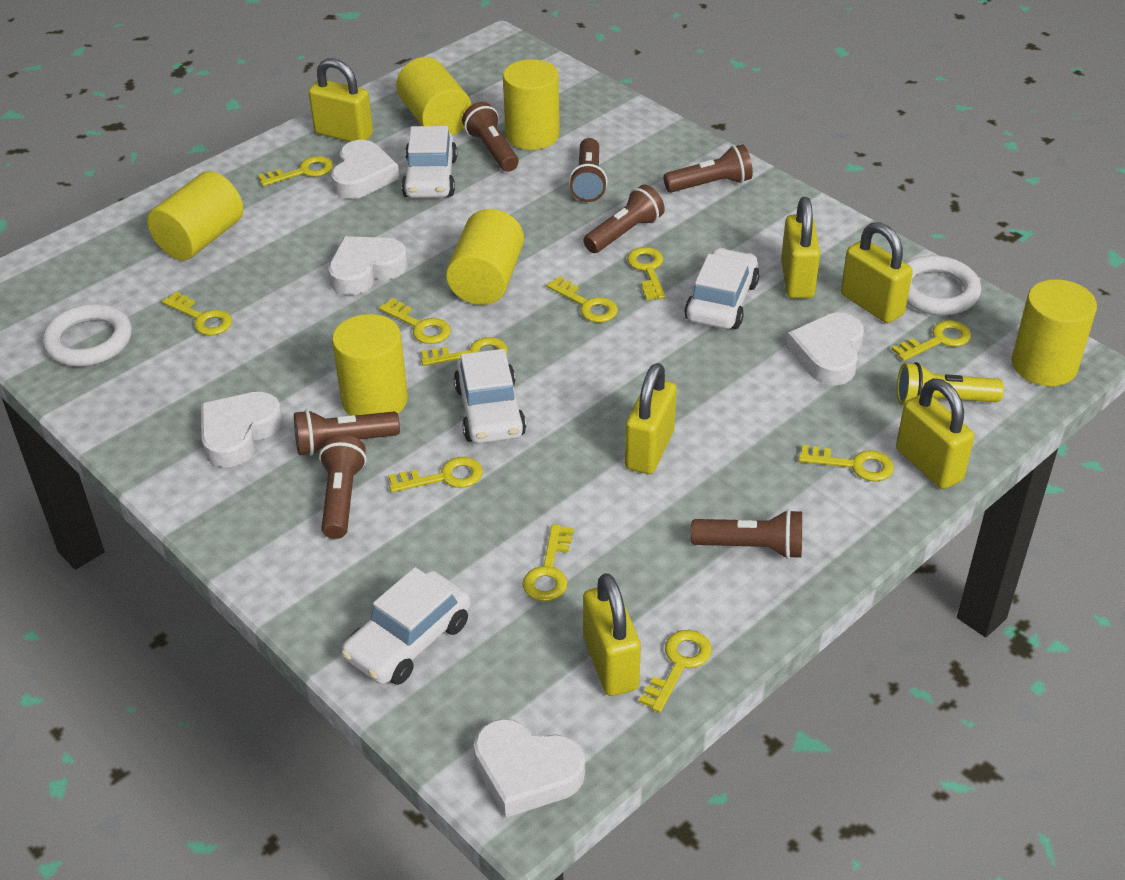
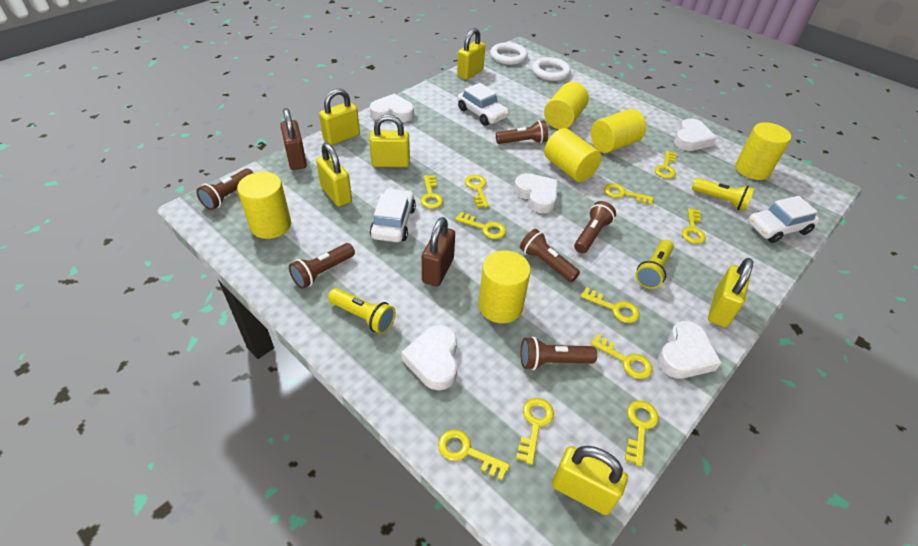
brown flashlight: 7 -> 6
brown padlock: 0 -> 2
white car: 4 -> 3
yellow flashlight: 1 -> 3

